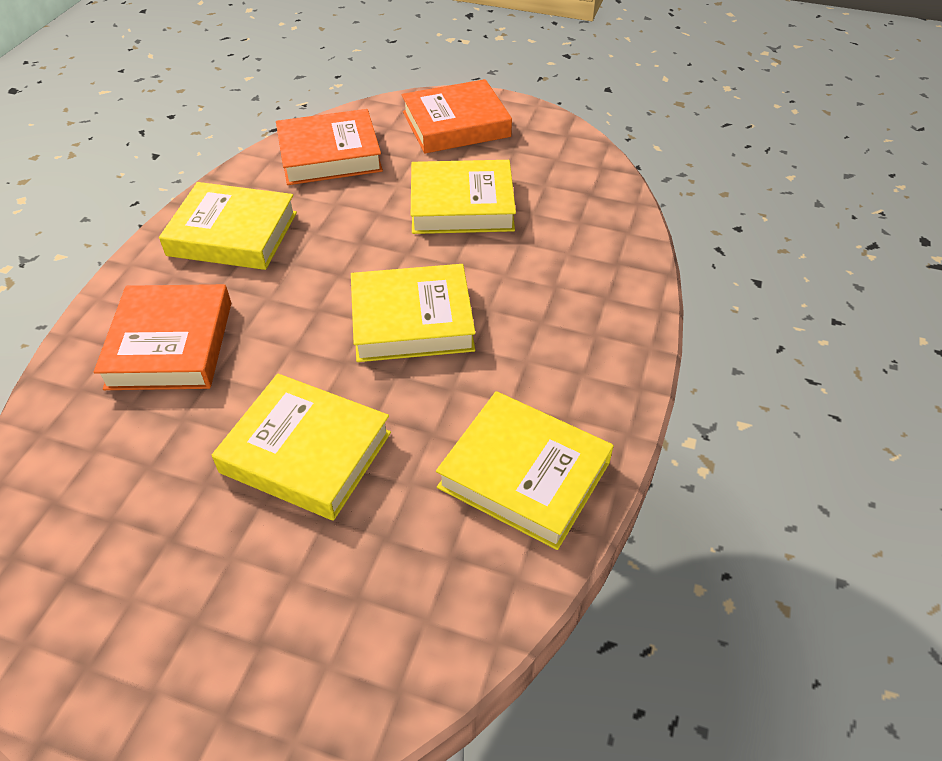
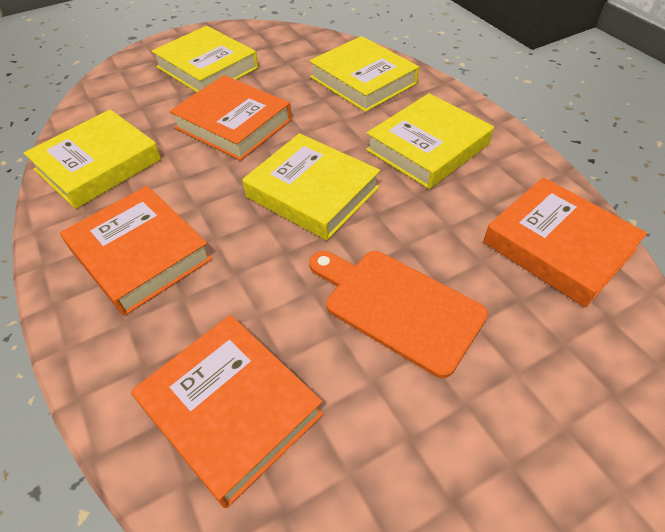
orange book: 3 -> 4
orange cutting board: 0 -> 1

